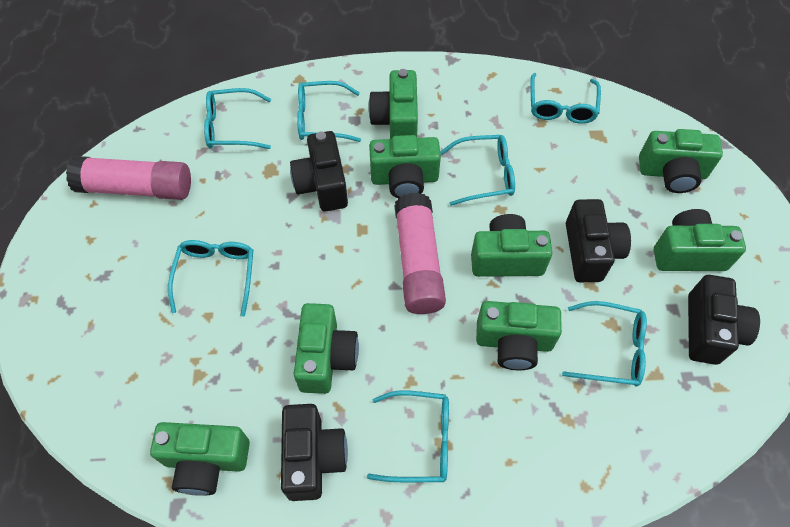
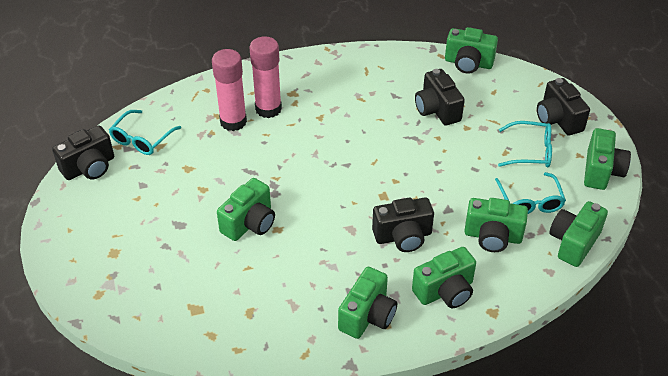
green camera: 8 -> 7
turquoise glasses: 7 -> 3

